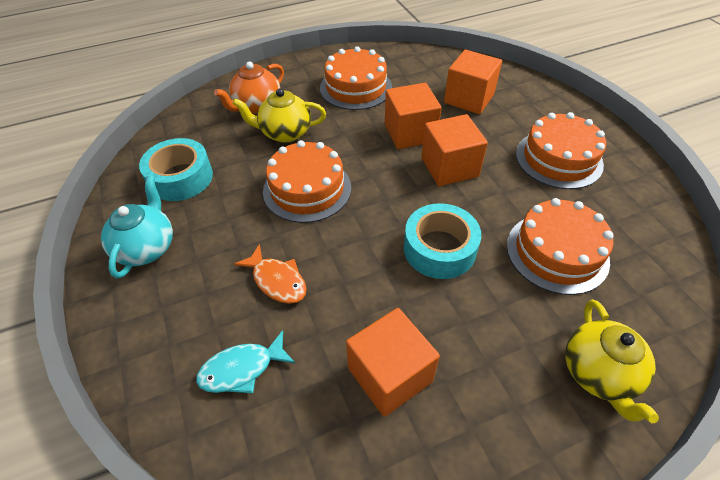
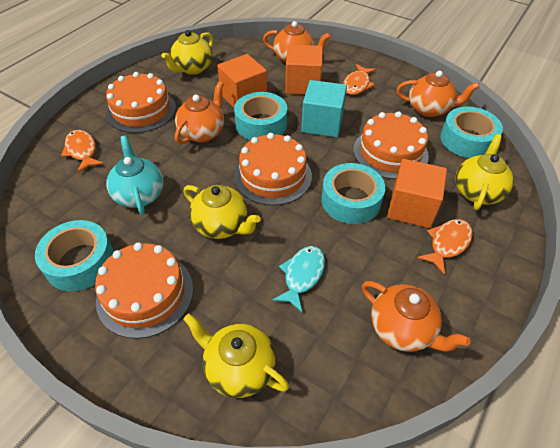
orange cube: 4 -> 3
orange fish: 1 -> 3
orange teapot: 1 -> 4
turquoise cube: 0 -> 1
turquoise tape: 2 -> 4
yellow teapot: 2 -> 4

